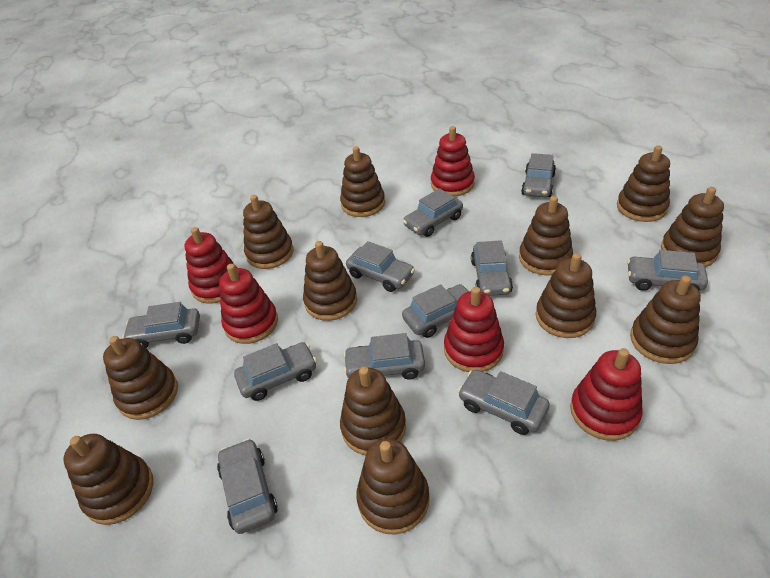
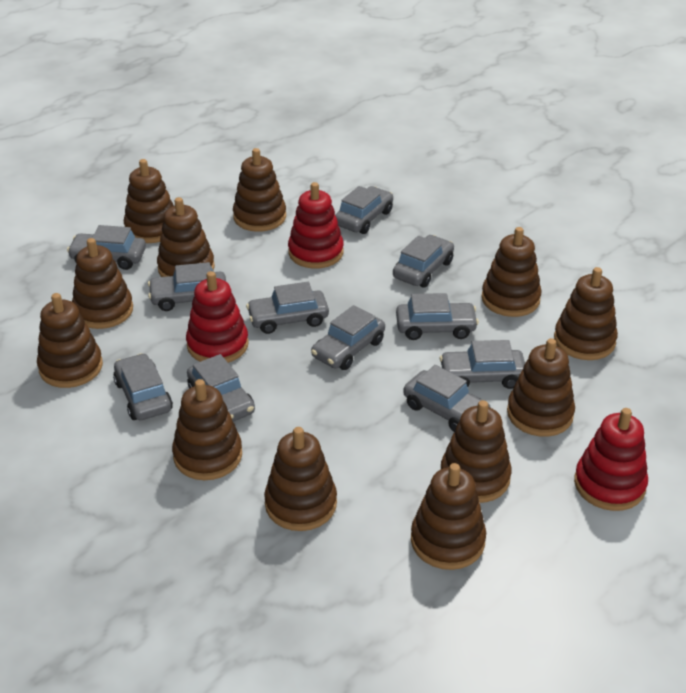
red stacking toy: 5 -> 3

